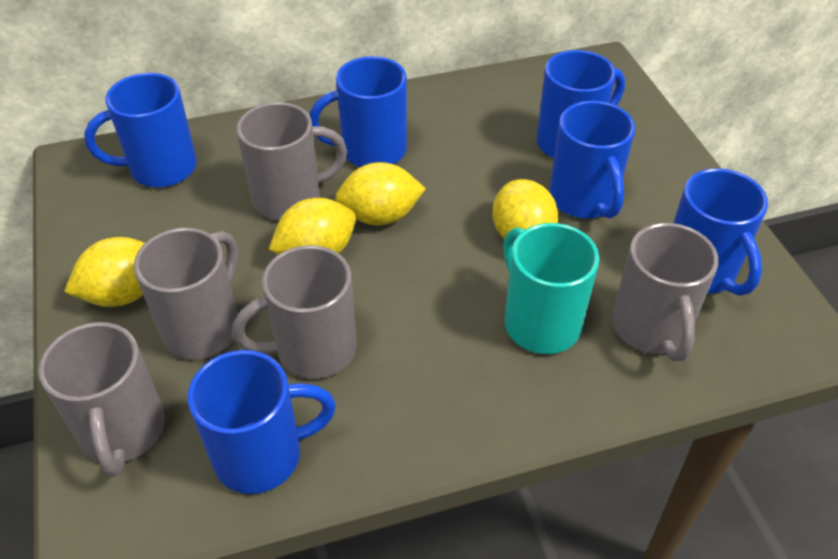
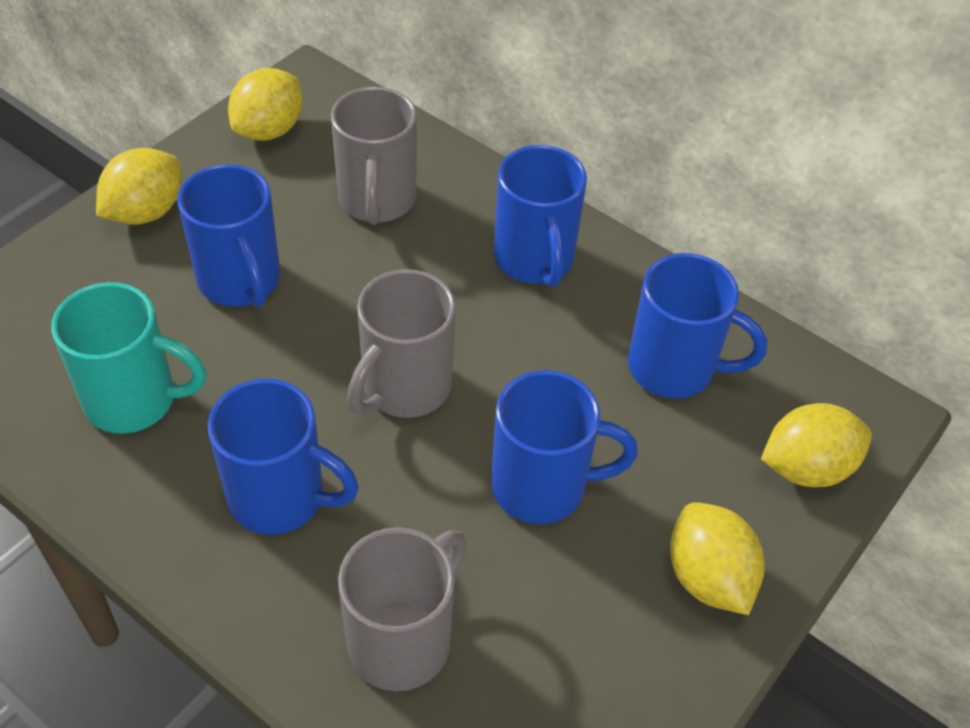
blue mug: 6 -> 5
grey mug: 5 -> 3

